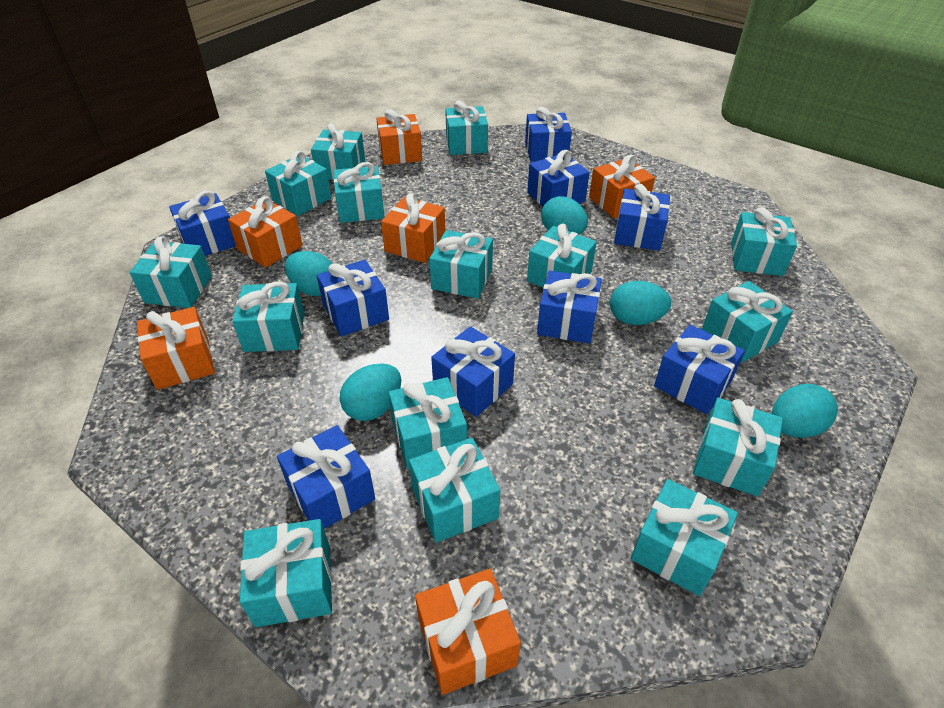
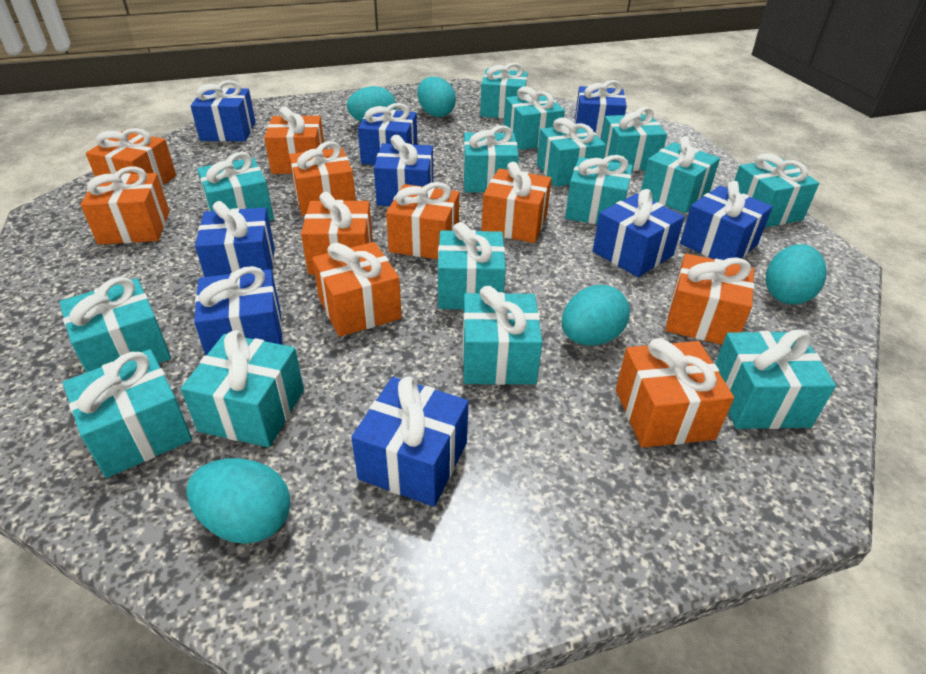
orange gift: 6 -> 10

